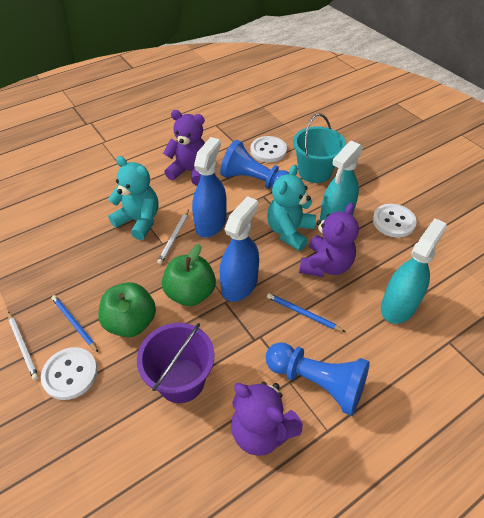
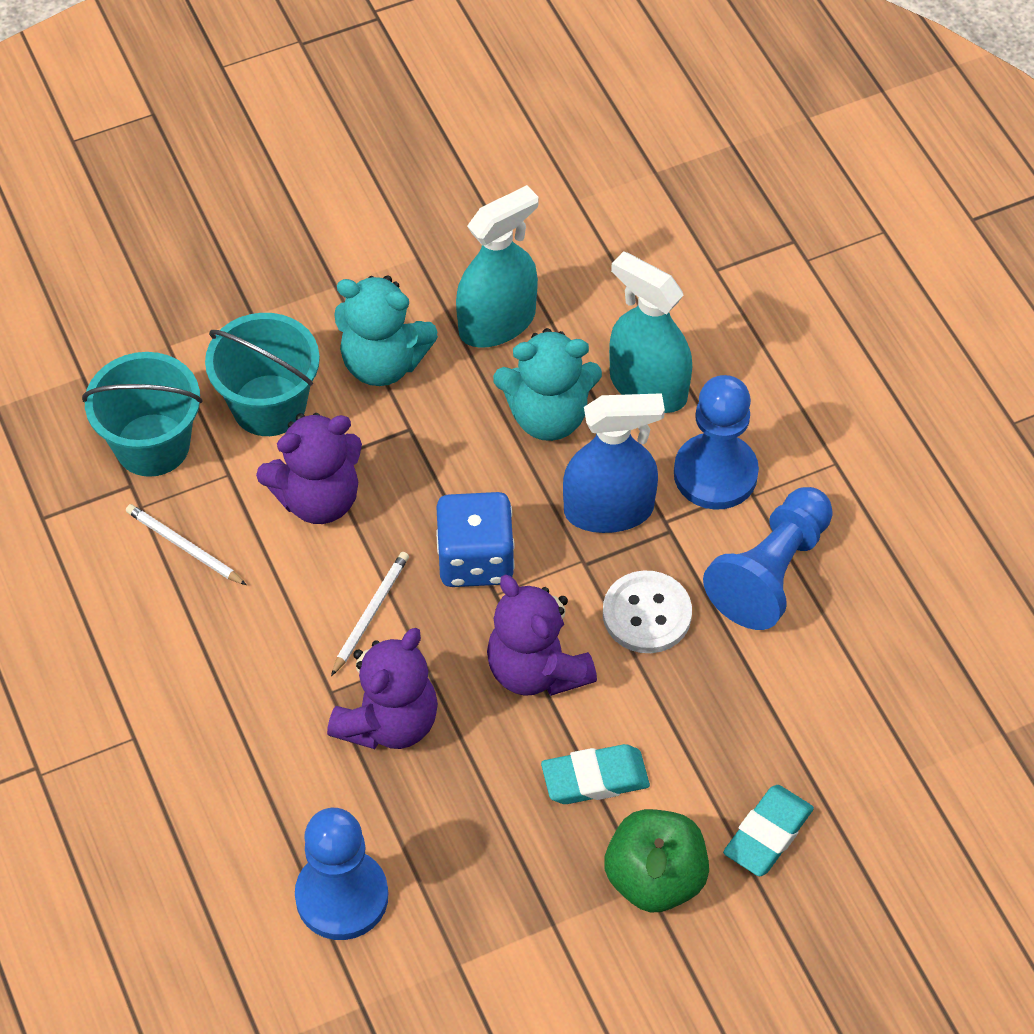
blue dice: 0 -> 1
blue pawn: 2 -> 3
blue pencil: 2 -> 0
blue spray bottle: 2 -> 1
green apple: 2 -> 1
purple bucket: 1 -> 0
turquoise bucket: 1 -> 2
turquoise eraser: 0 -> 2
white button: 3 -> 1

